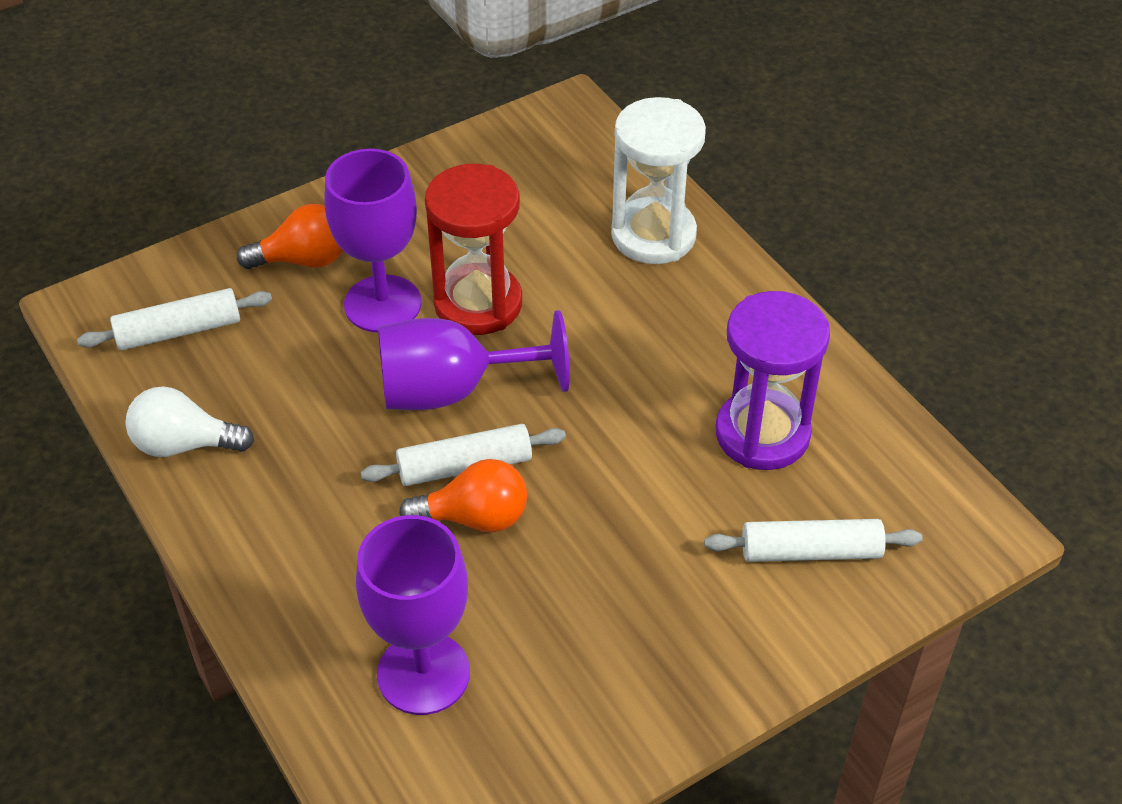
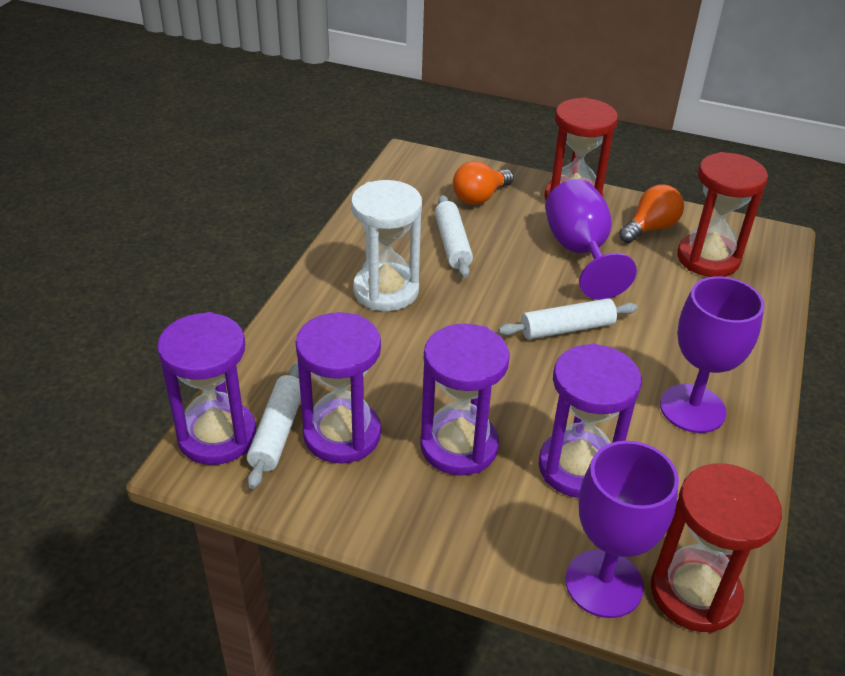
purple hourglass: 1 -> 4
red hourglass: 1 -> 3
white light bulb: 1 -> 0

